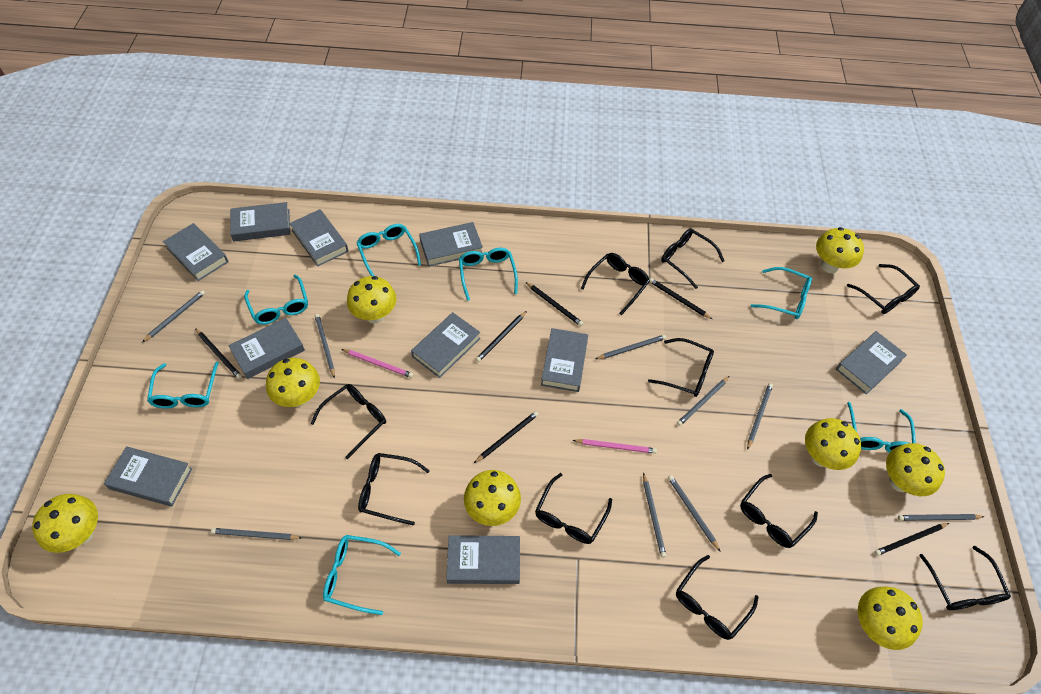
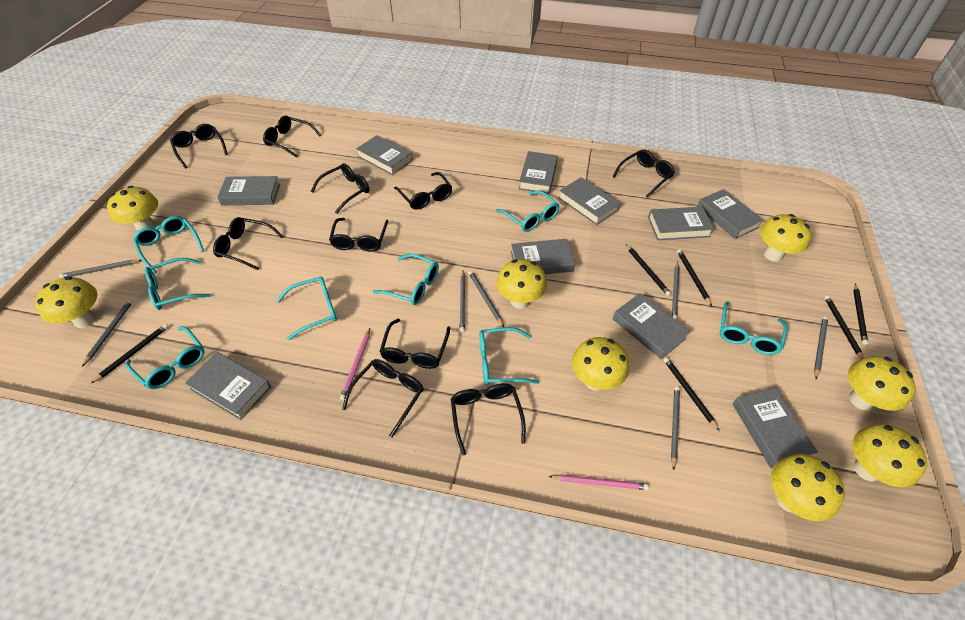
grey pencil: 9 -> 7
turquoise glasses: 7 -> 8

